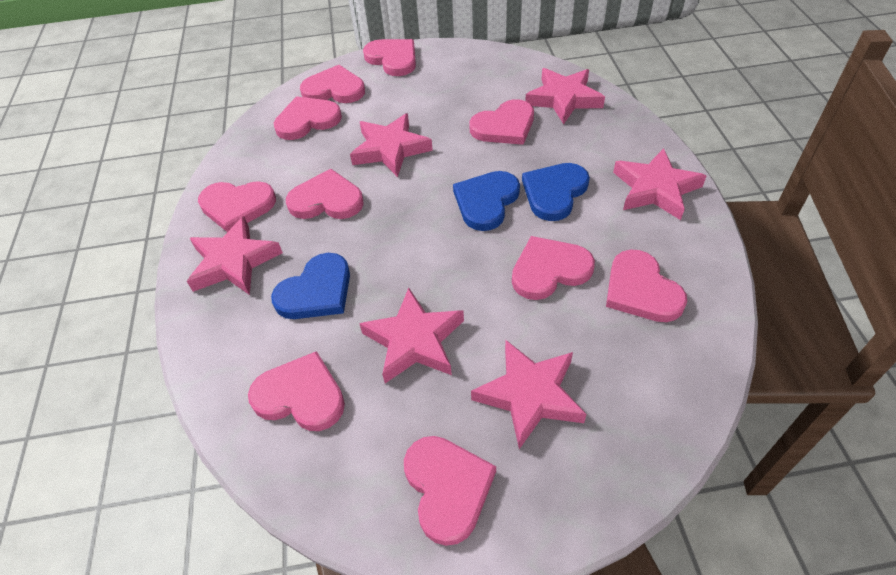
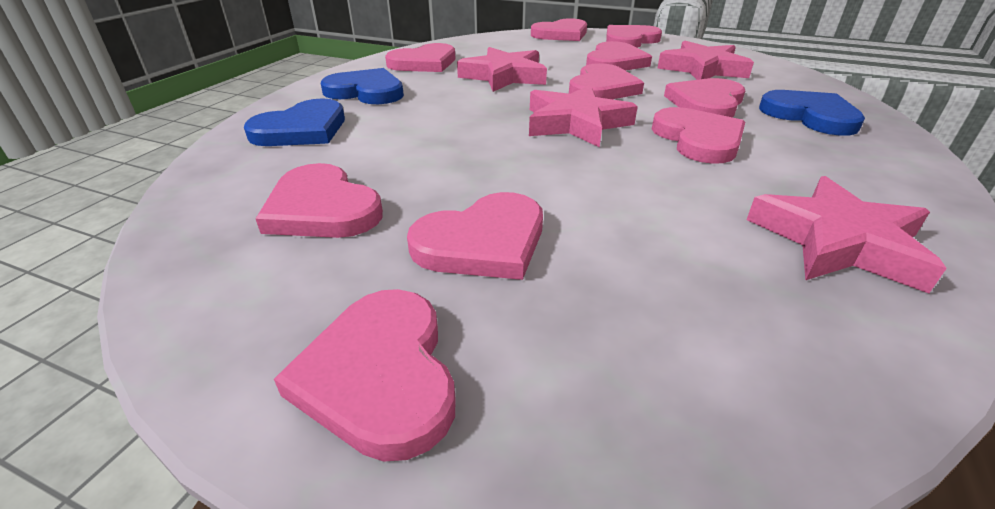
pink star: 6 -> 4

